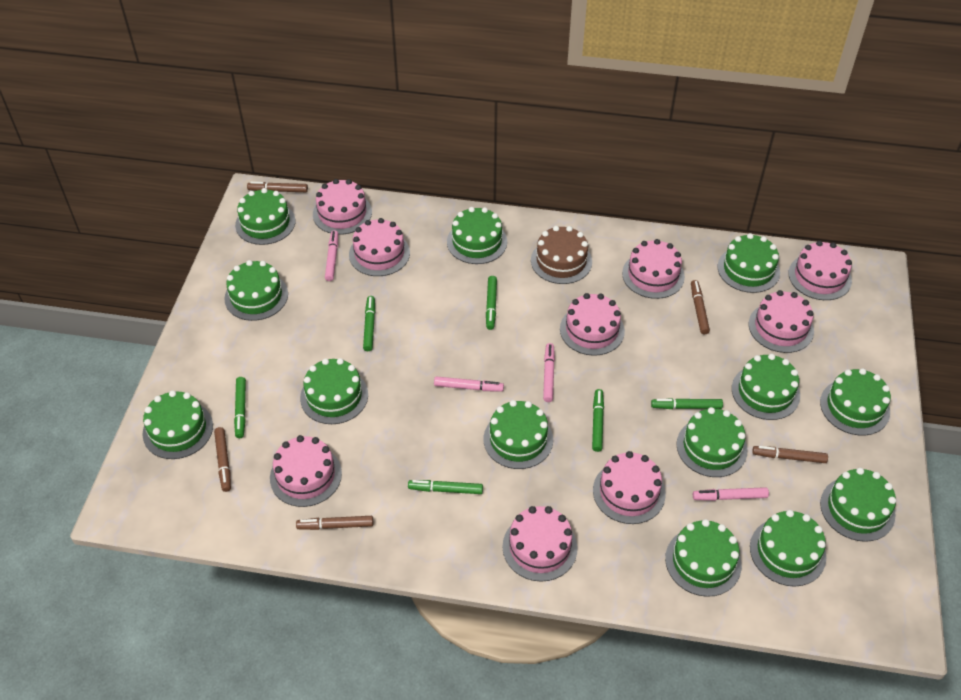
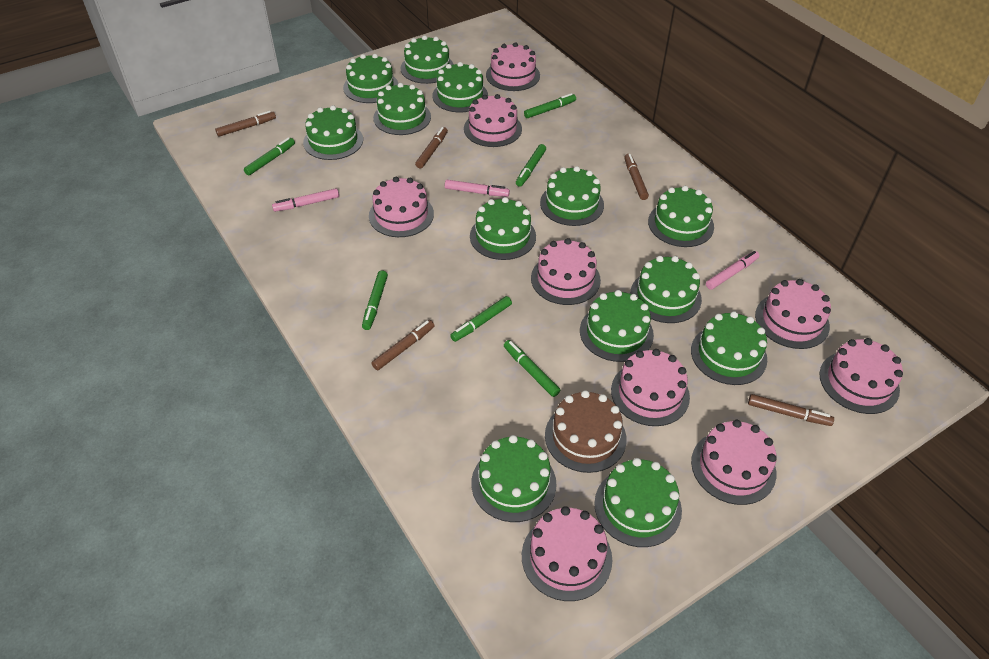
pink marker: 4 -> 3

